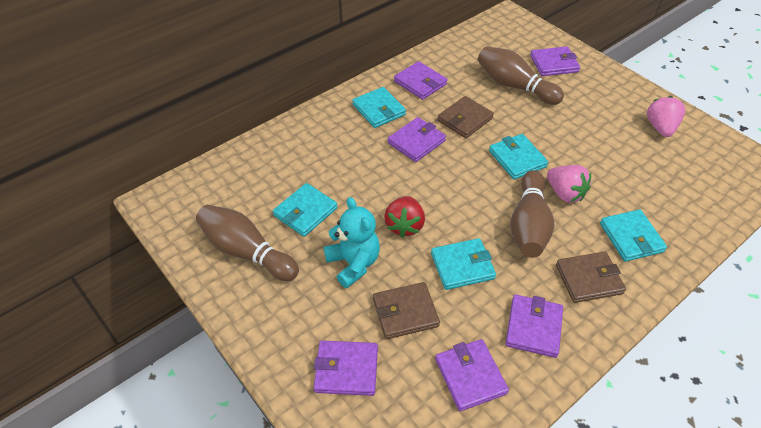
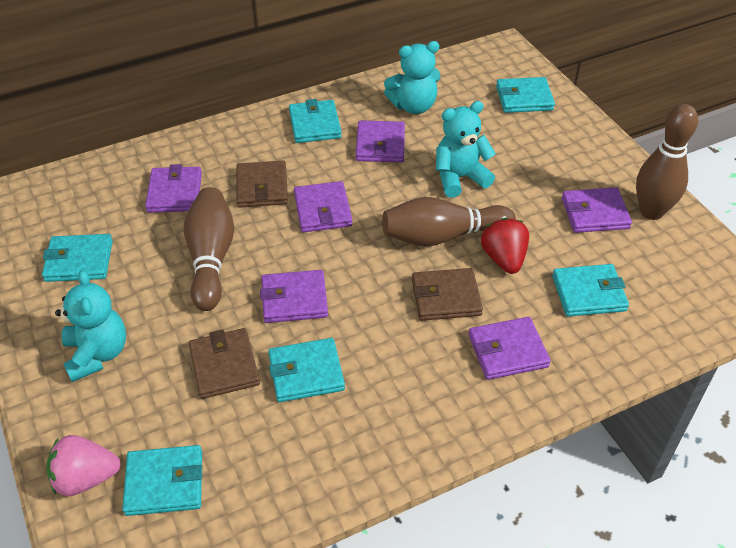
pink strawberry: 2 -> 1
turquoise teddy bear: 1 -> 3
turquoise wallet: 5 -> 6

